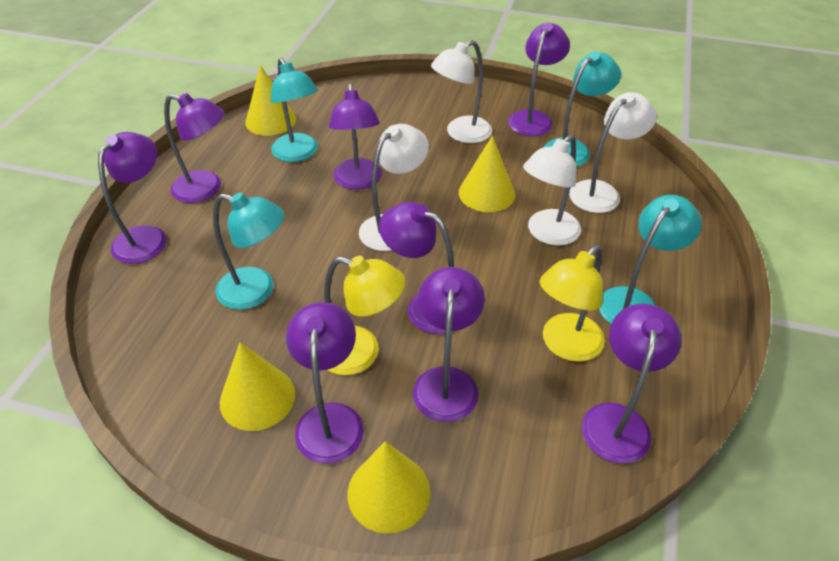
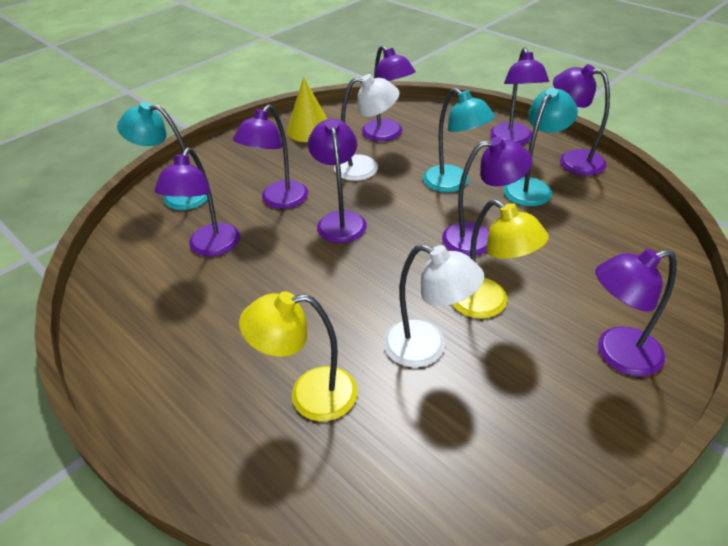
turquoise lamp: 4 -> 3
white lamp: 4 -> 2
yellow cone: 4 -> 1

